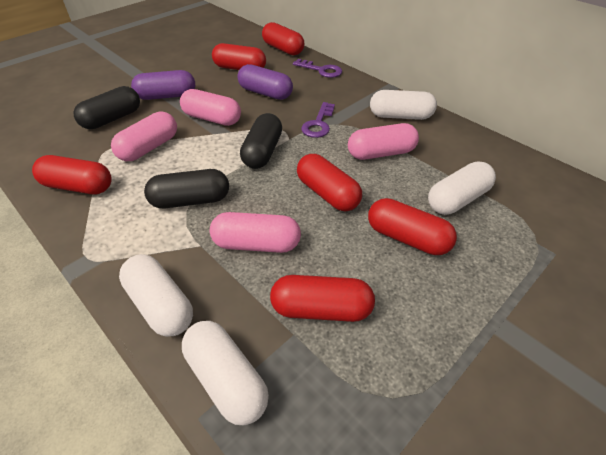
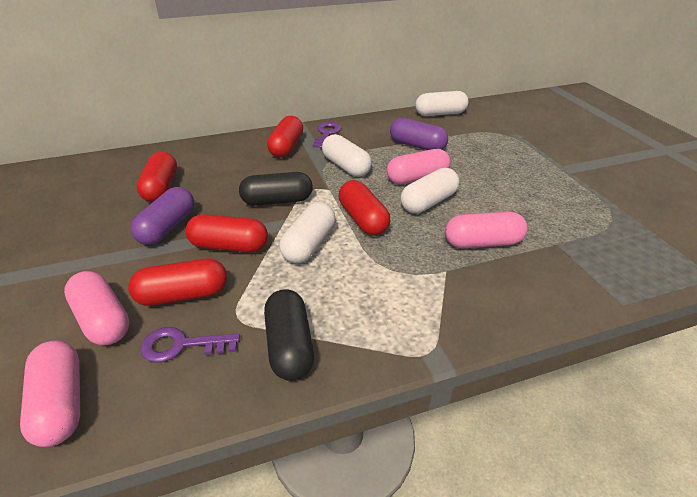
black capsule: 3 -> 2
red capsule: 6 -> 5

